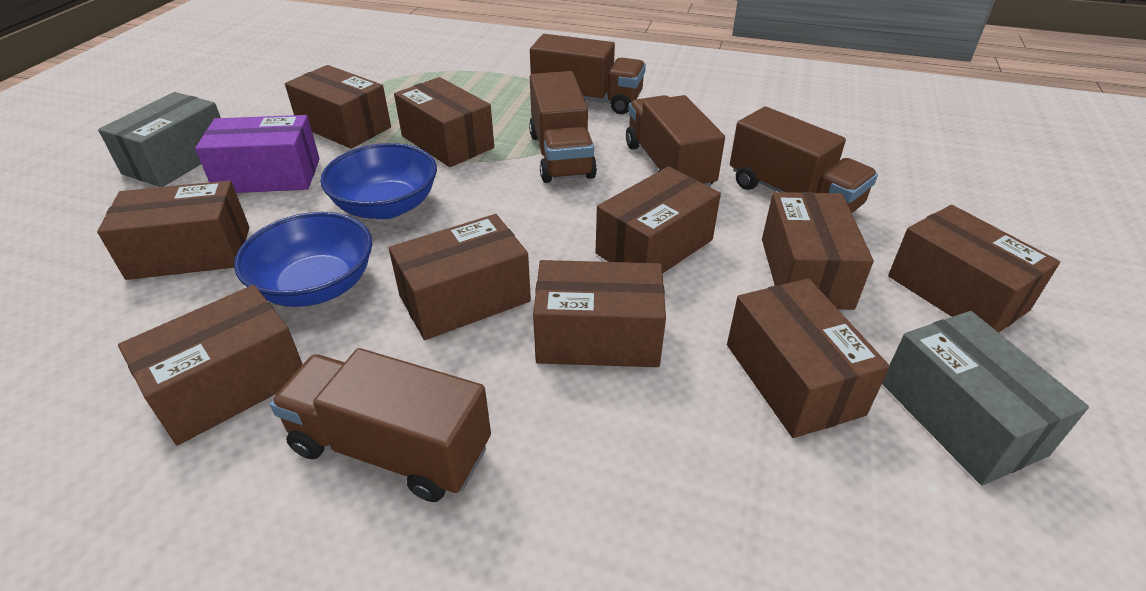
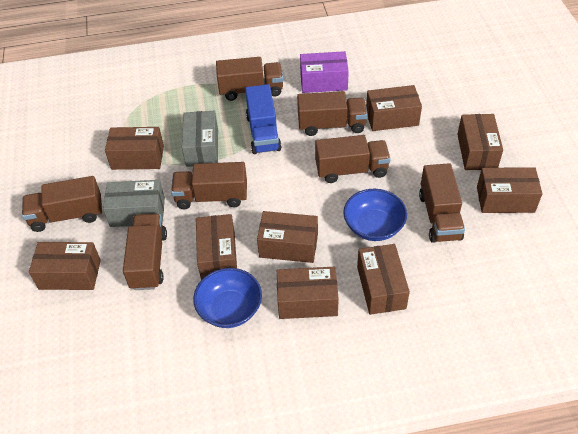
blue truck: 0 -> 1
brown box: 10 -> 9
brown truck: 5 -> 7

